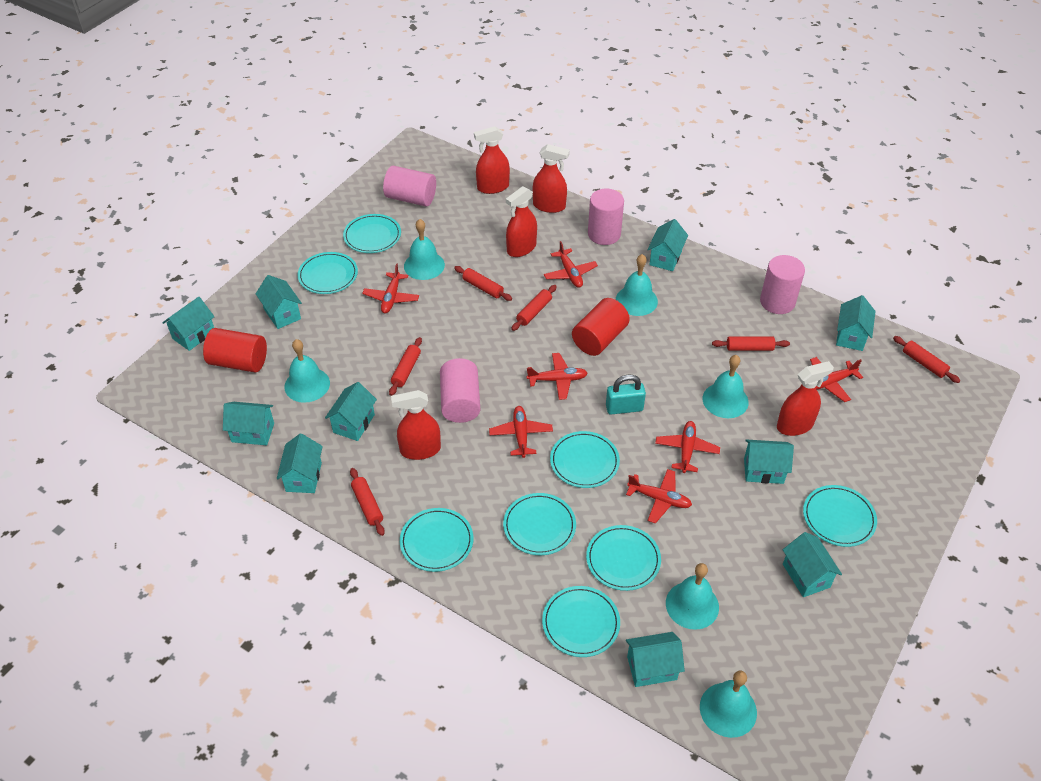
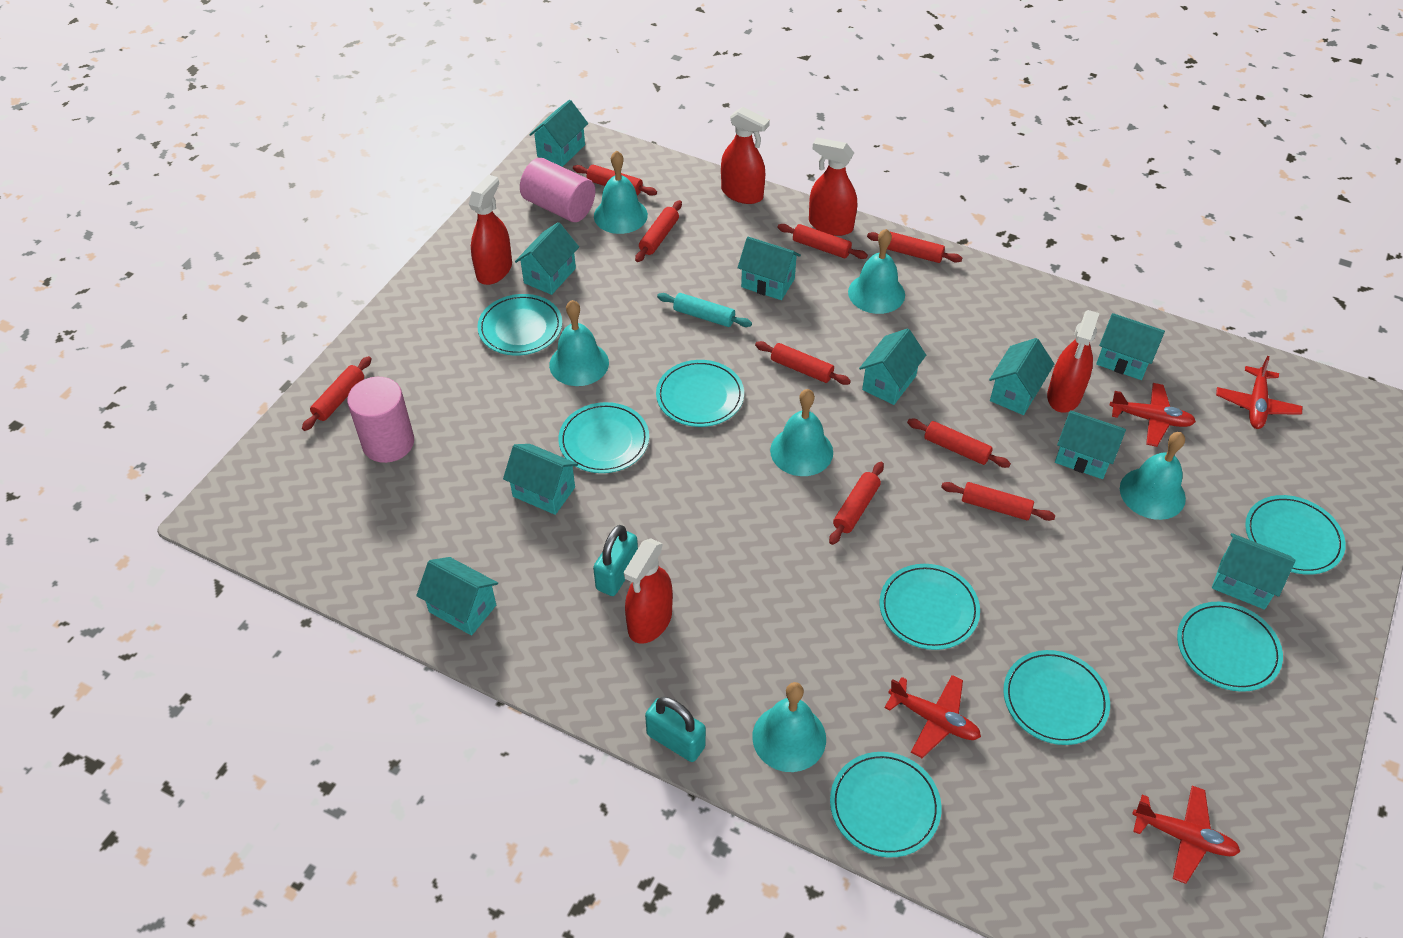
pink cylinder: 4 -> 2
red cylinder: 2 -> 0
red plane: 7 -> 4
red rolling pin: 6 -> 9
turquoise padlock: 1 -> 2
turquoise rolling pin: 0 -> 1

